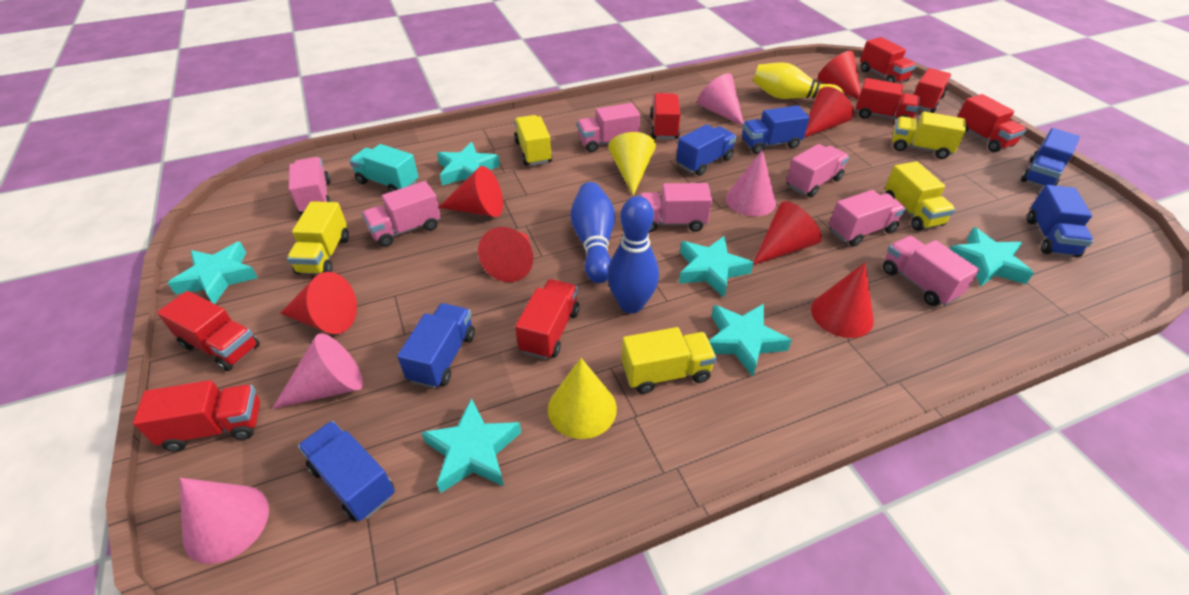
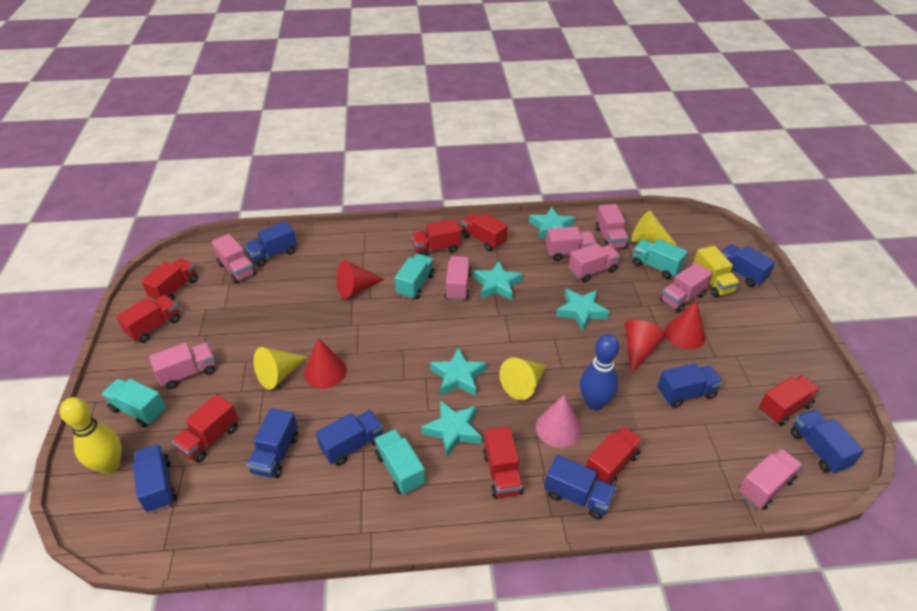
blue bowling pin: 2 -> 1
blue truck: 6 -> 8
pink cone: 4 -> 1
pink truck: 7 -> 8
red cone: 7 -> 4
turquoise star: 6 -> 5
turquoise truck: 1 -> 4
yellow cone: 2 -> 3
yellow truck: 5 -> 1

